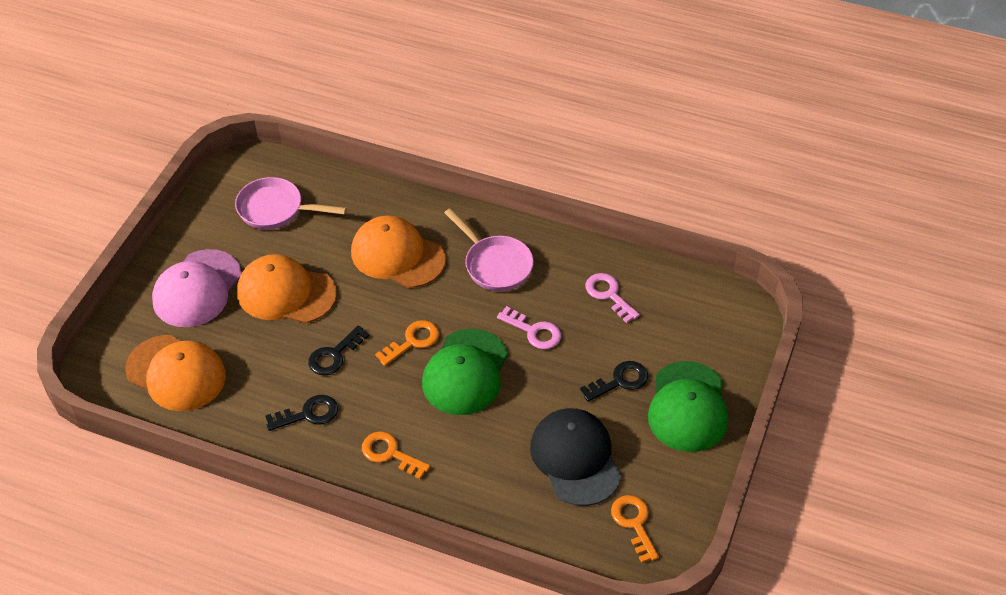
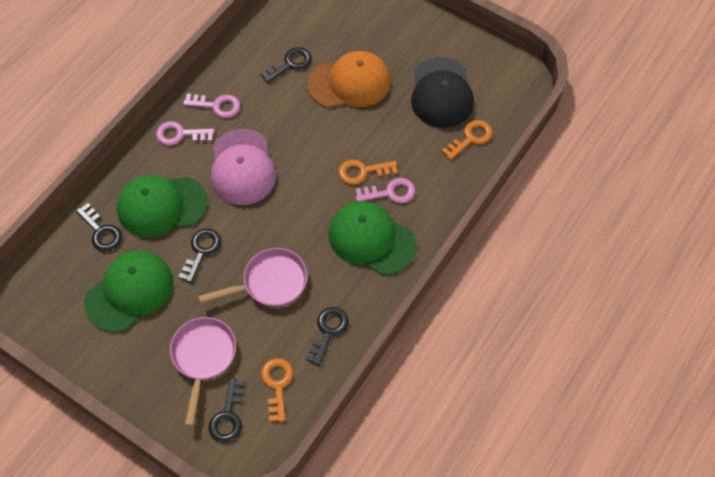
black key: 3 -> 5
green cap: 2 -> 3
orange cap: 3 -> 1
pink key: 2 -> 3

